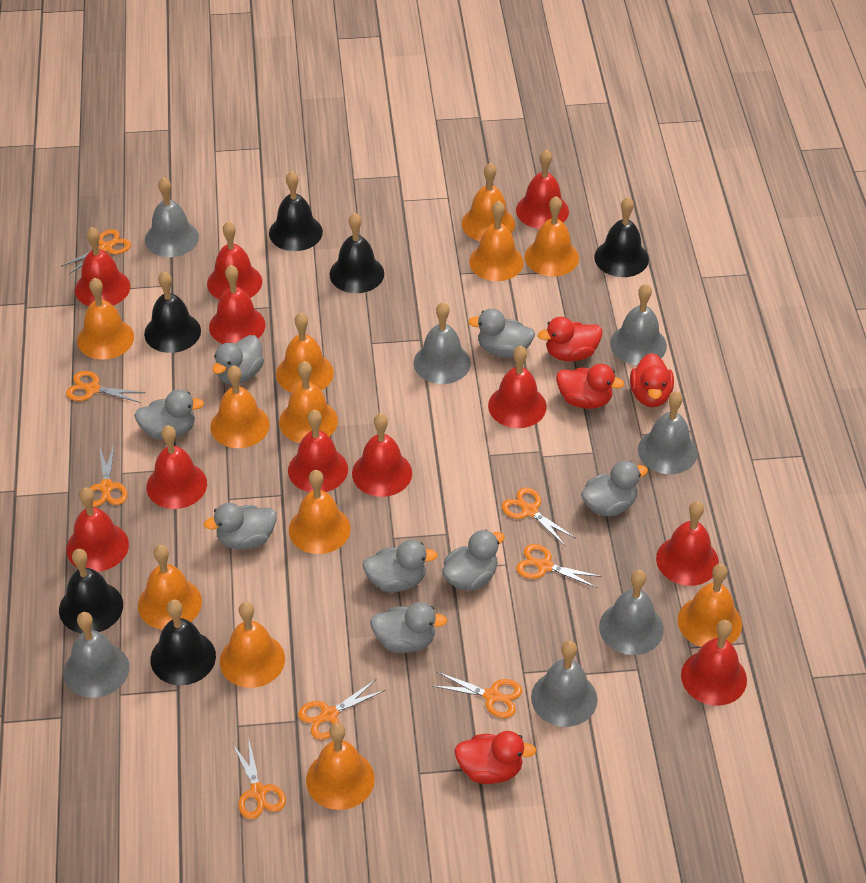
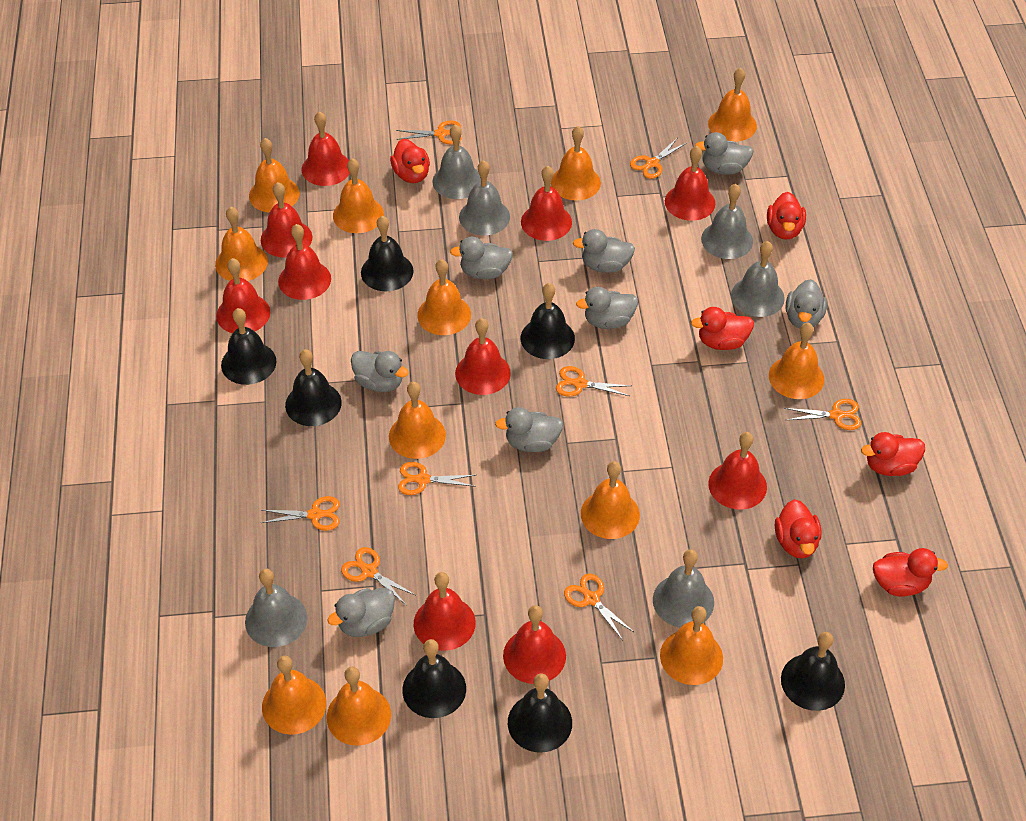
black bell: 6 -> 7
grey bell: 7 -> 6
red bell: 11 -> 10
red duck: 4 -> 6

